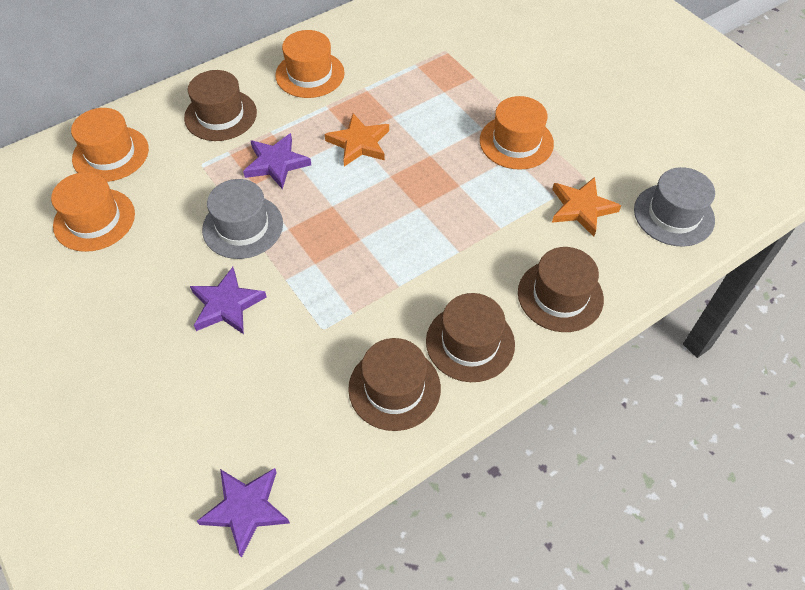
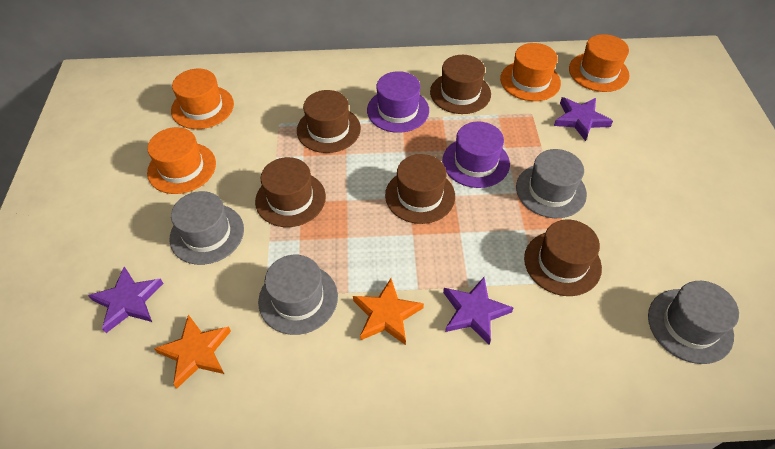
brown hat: 4 -> 5
grey hat: 2 -> 4
purple hat: 0 -> 2

